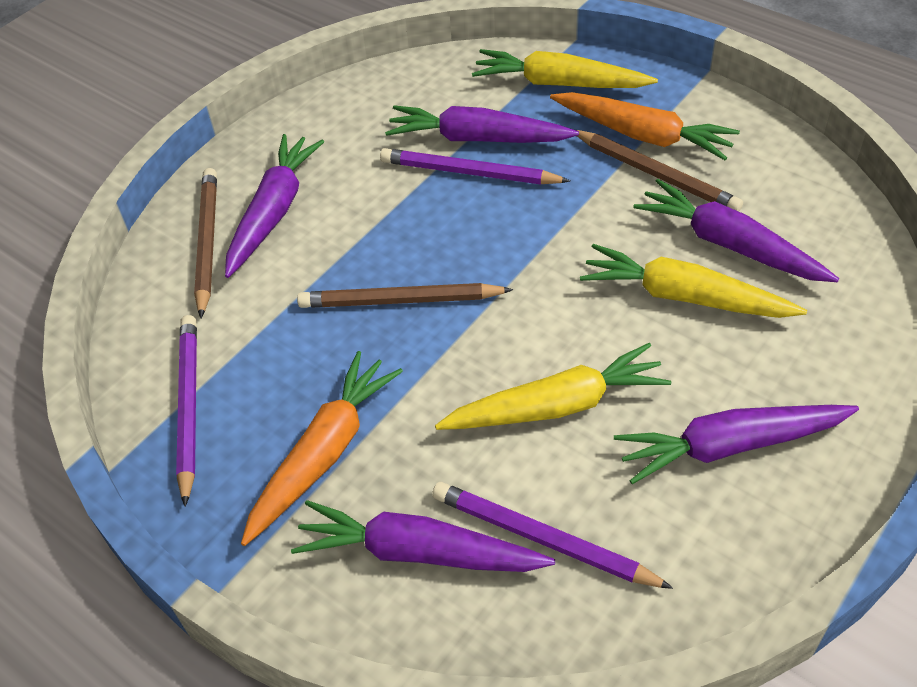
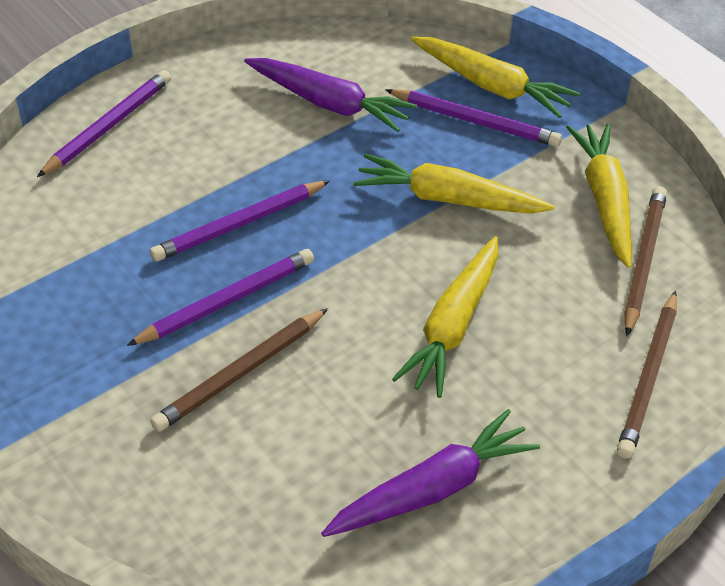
orange carrot: 2 -> 0
purple carrot: 5 -> 2
purple pencil: 3 -> 4
yellow carrot: 3 -> 4

